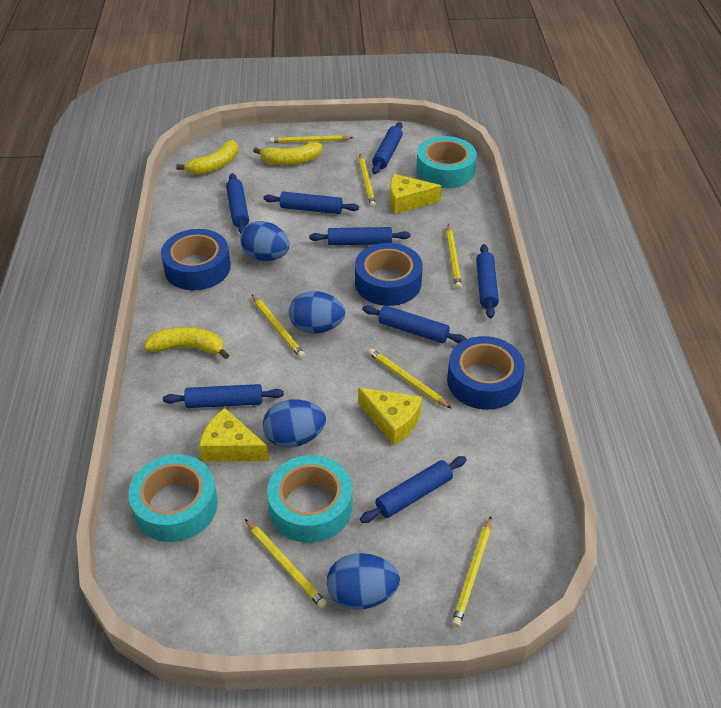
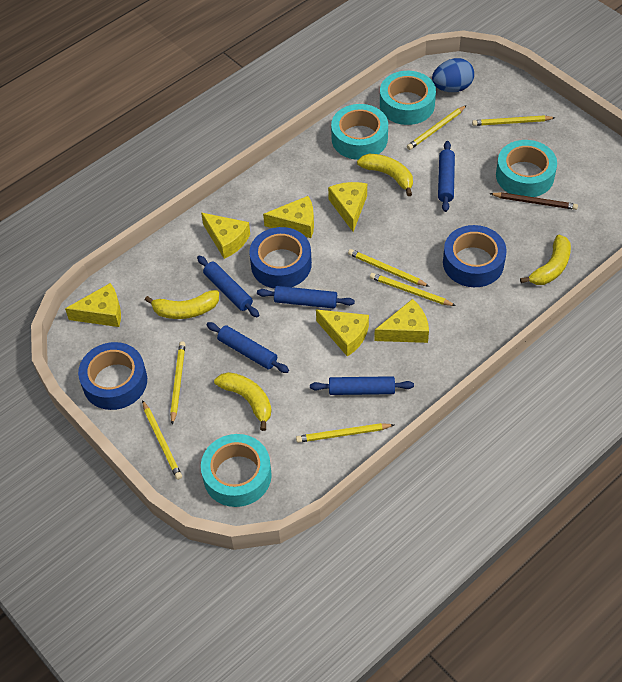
blue egg: 4 -> 1
blue rolling pin: 8 -> 5
brown pencil: 0 -> 1
turquoise tape: 3 -> 4
yellow banana: 3 -> 4
yellow cheese: 3 -> 6

